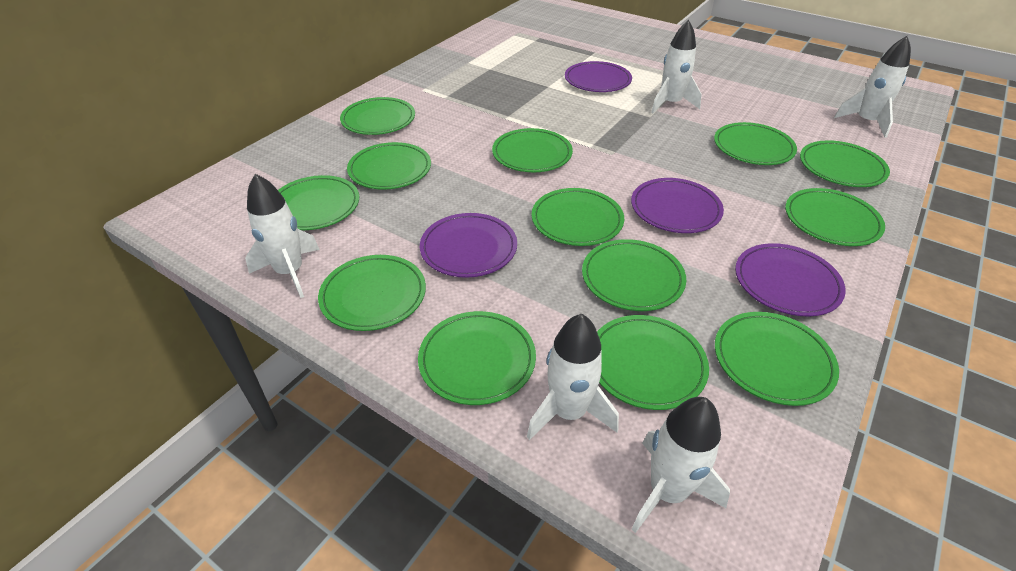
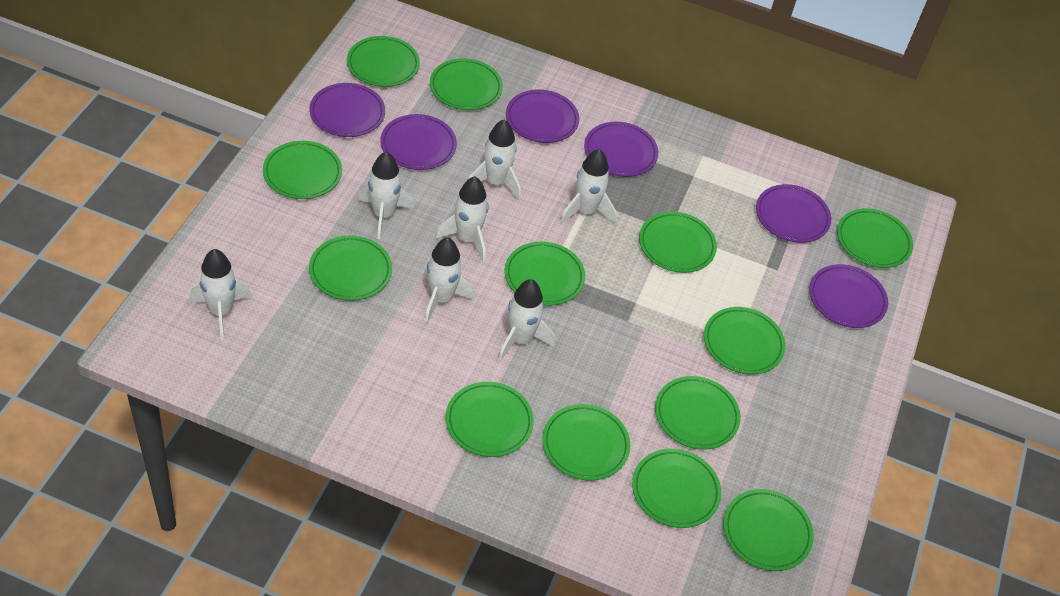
purple plate: 4 -> 6
white rocket: 5 -> 7

